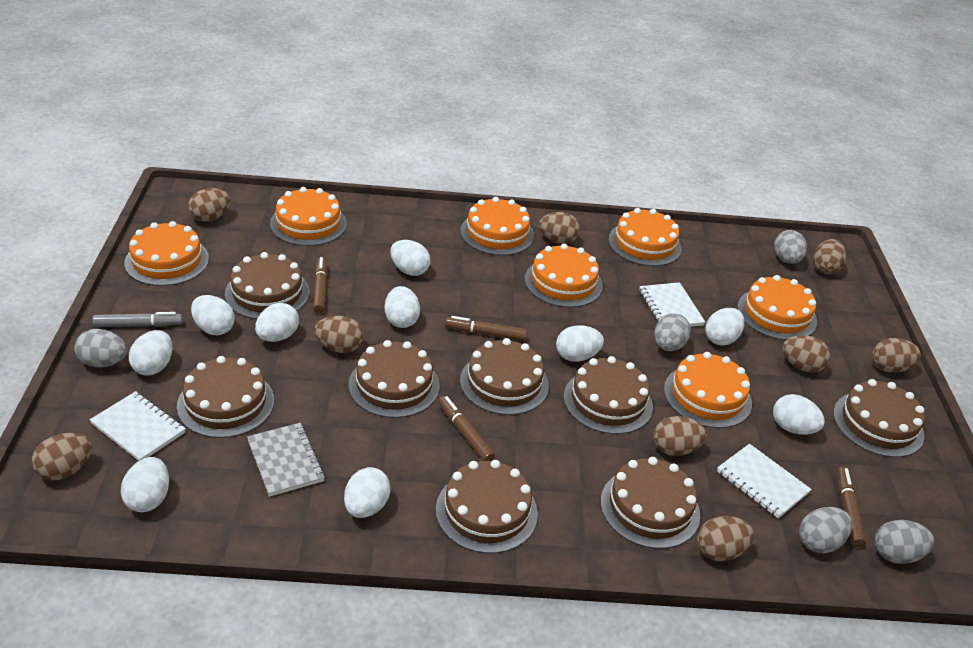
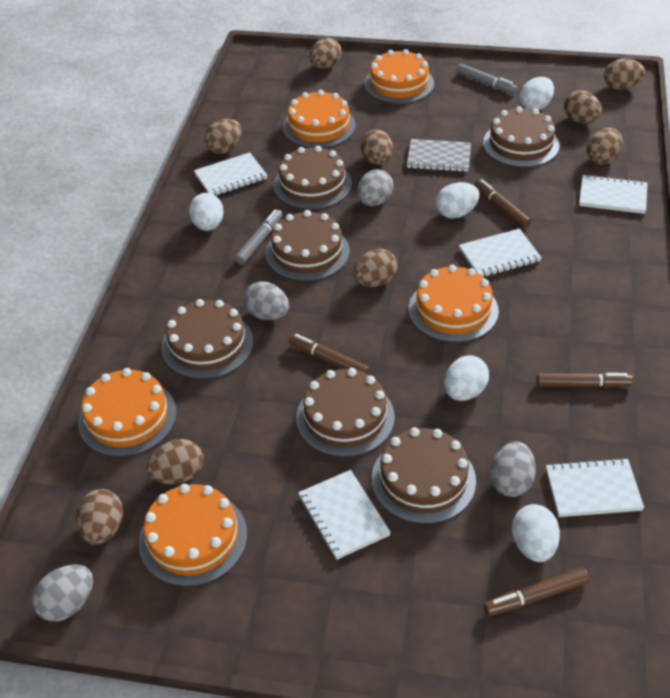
brown cake: 8 -> 6
grey egg: 5 -> 4
grey marker: 1 -> 2
orange cake: 7 -> 5
white egg: 10 -> 5
white notebook: 3 -> 5

